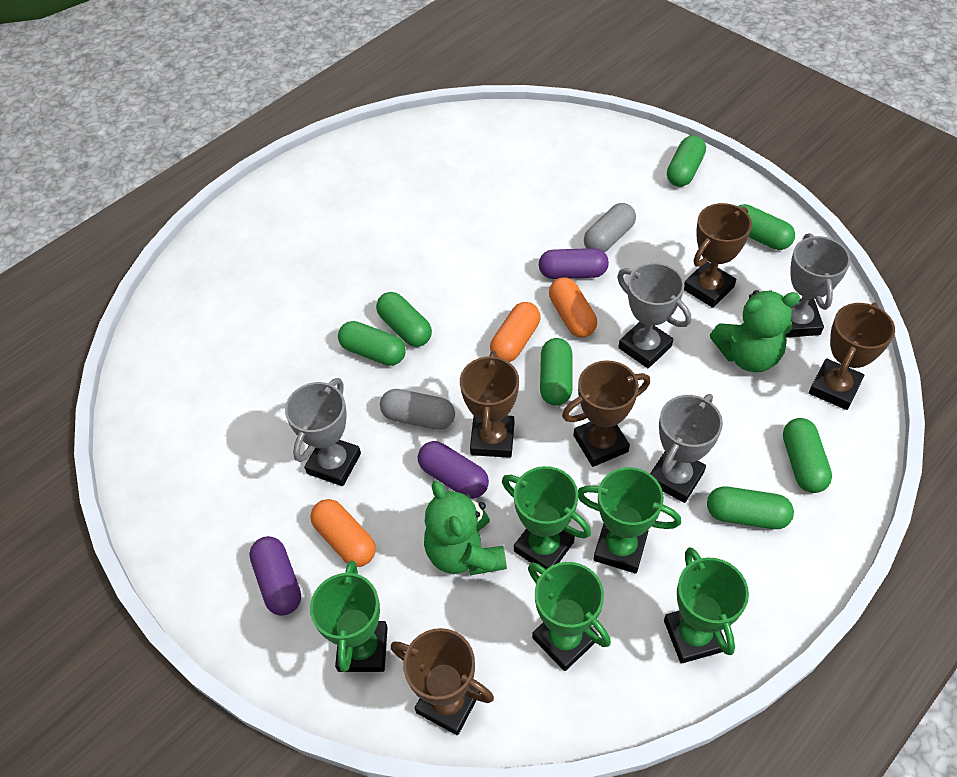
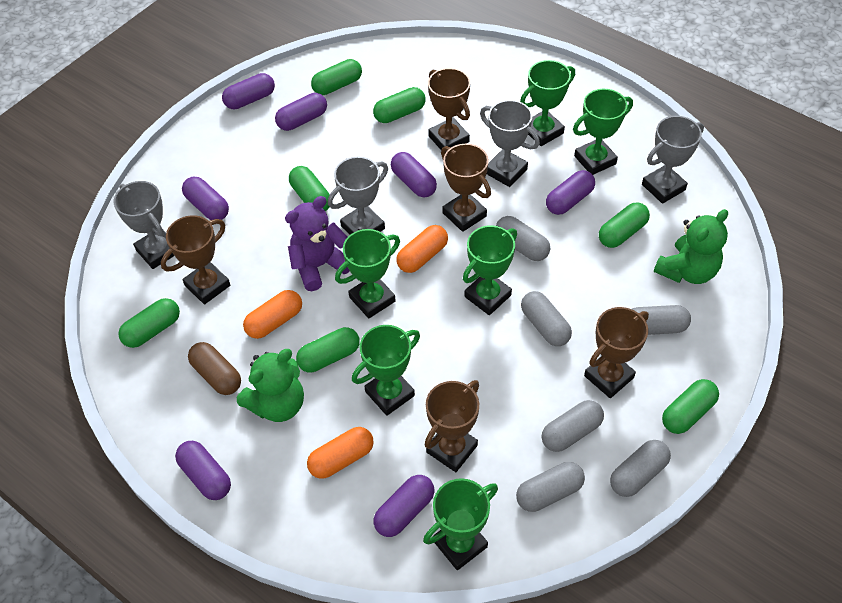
brown capsule: 0 -> 1
green trophy: 5 -> 6
grey capsule: 2 -> 6
purple capsule: 3 -> 7
purple teddy bear: 0 -> 1

